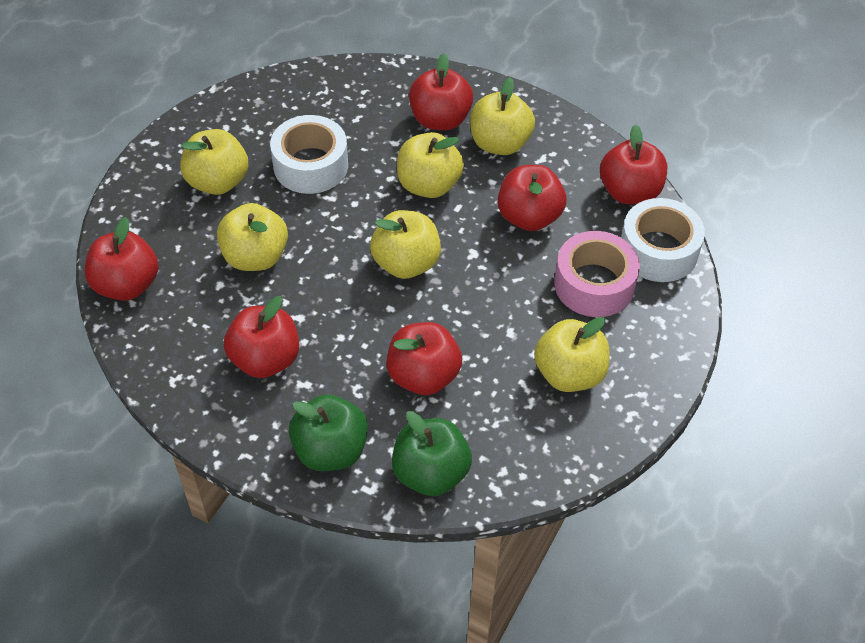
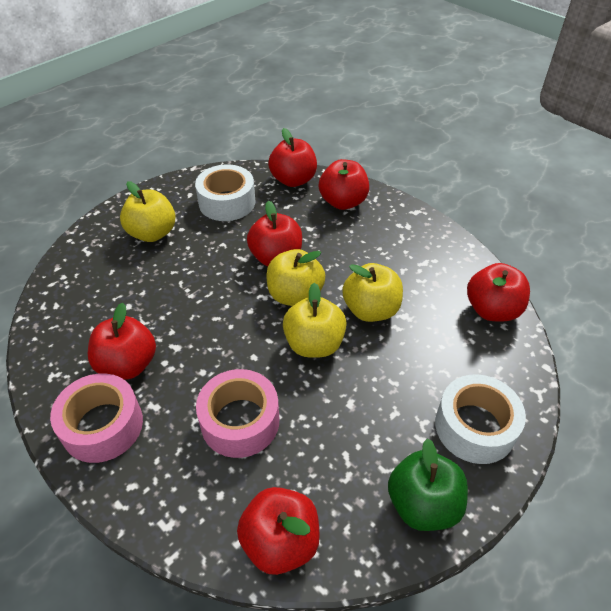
green apple: 2 -> 1
pink tape: 1 -> 2
yellow apple: 6 -> 4

